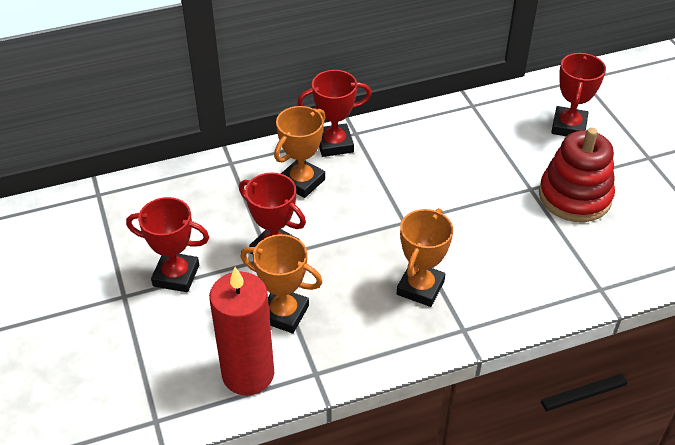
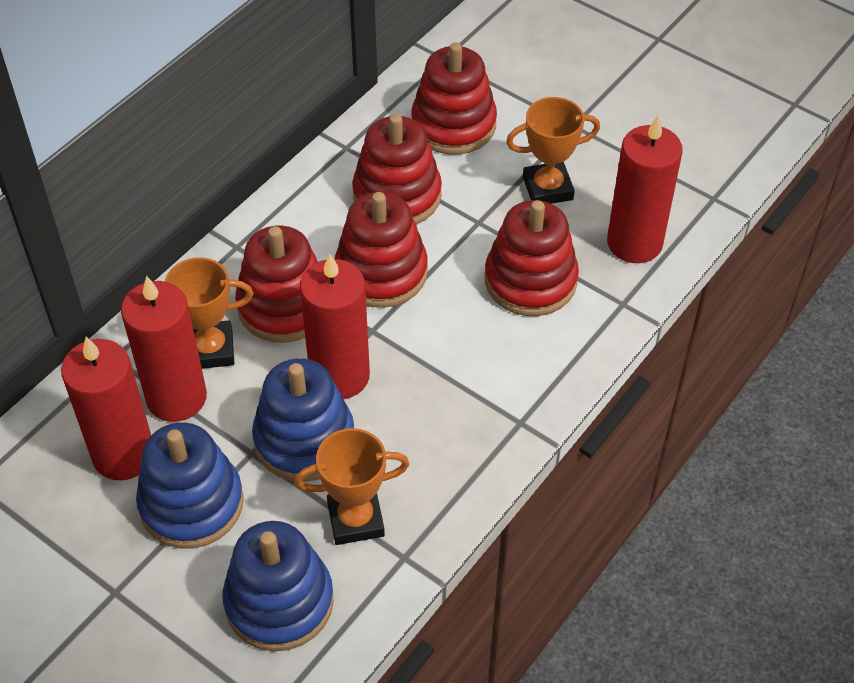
blue stacking toy: 0 -> 3
red candle: 1 -> 4
red stacking toy: 1 -> 5
red trophy: 4 -> 0

